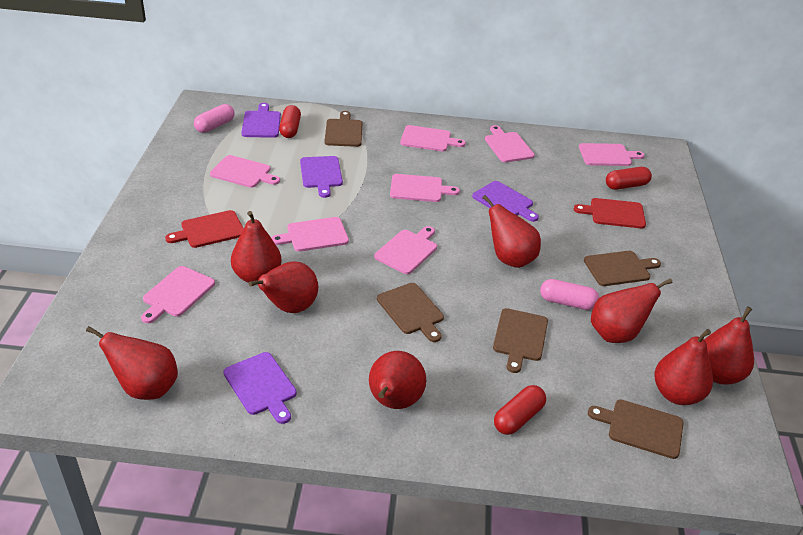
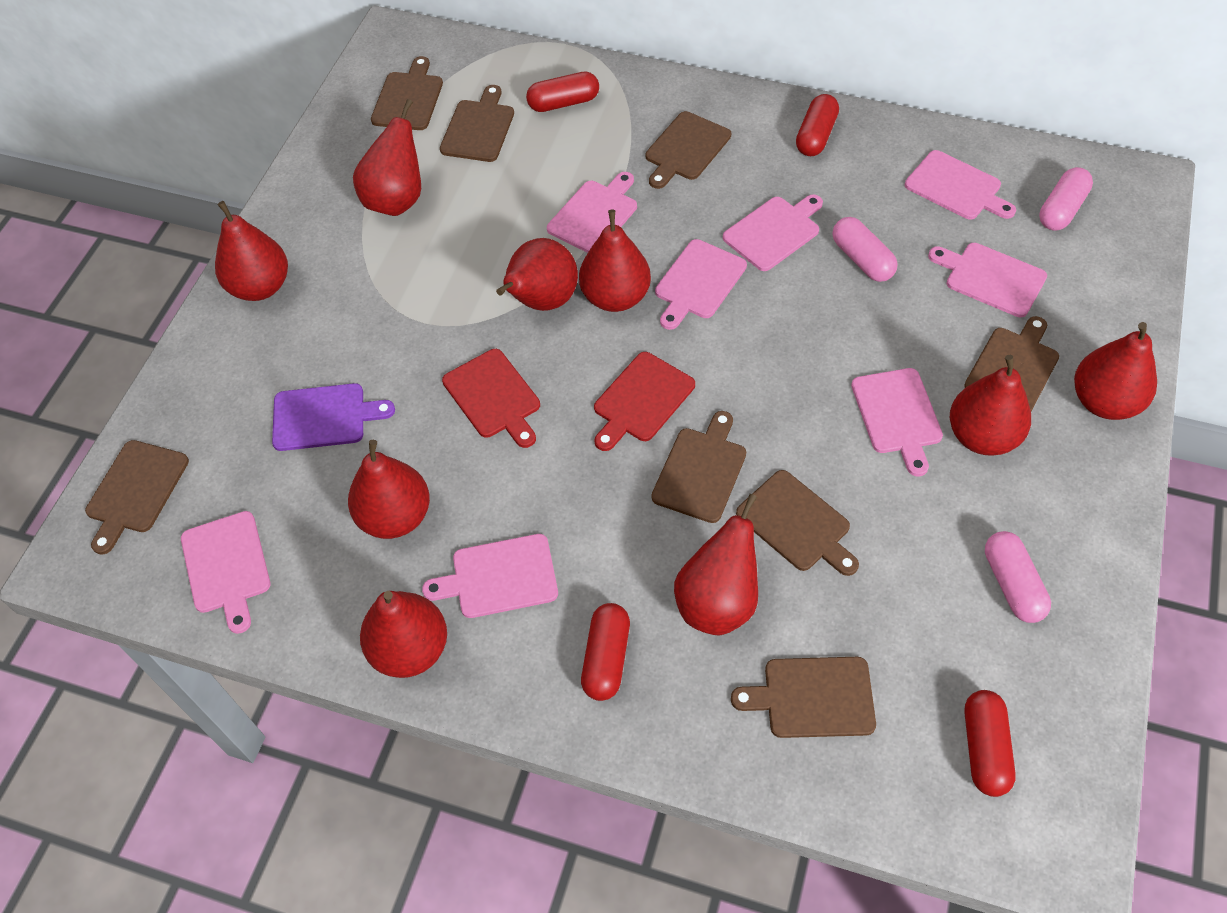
brown cutting board: 5 -> 8
pink capsule: 2 -> 3
purple cutting board: 4 -> 1
red capsule: 3 -> 4
red pear: 8 -> 9

